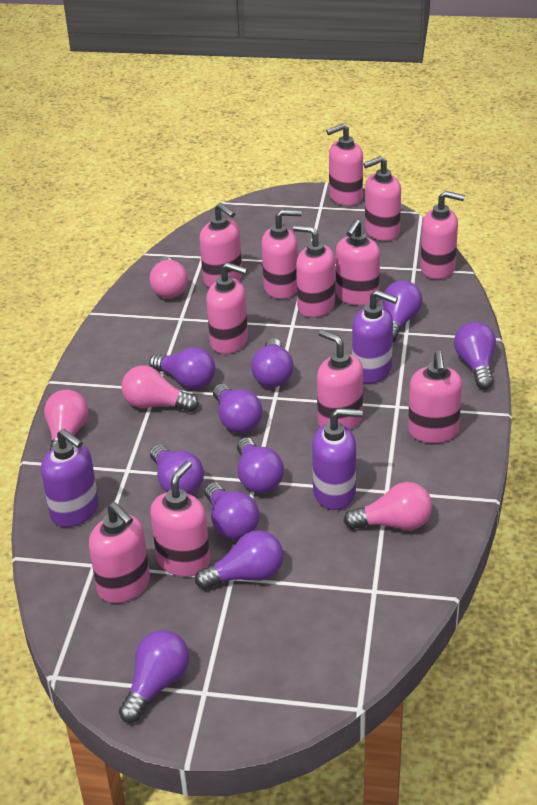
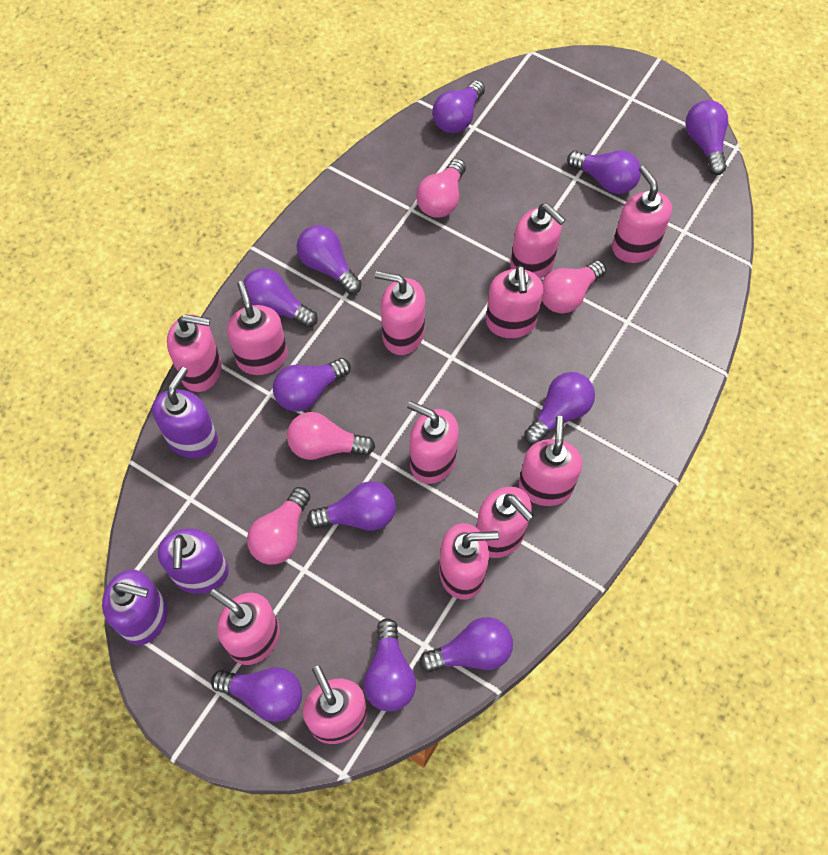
purple light bulb: 10 -> 11

